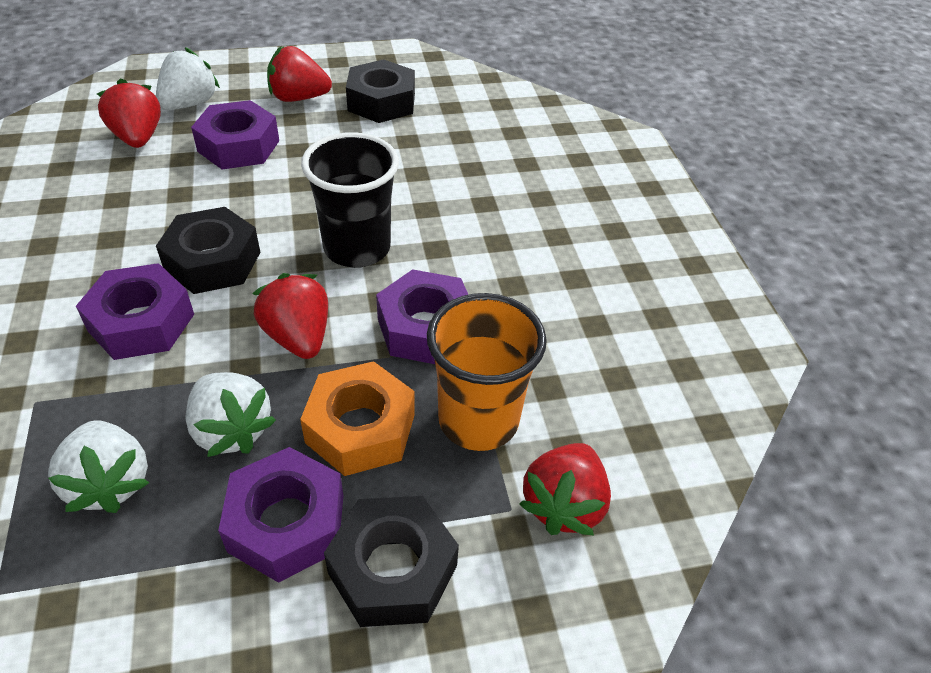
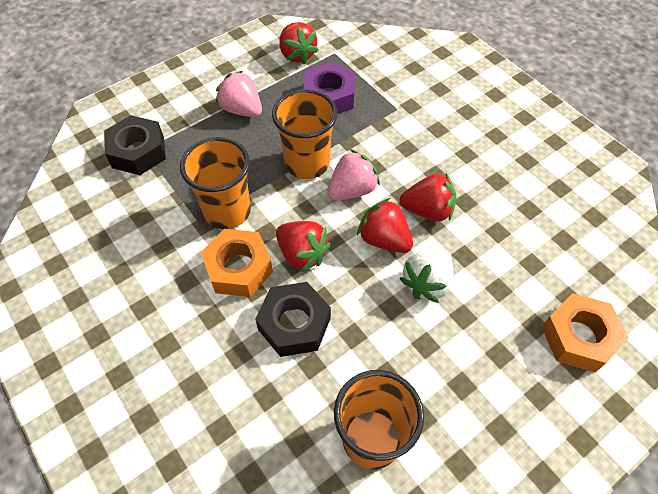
black cup: 1 -> 0
black nut: 3 -> 2
orange cup: 1 -> 3
orange nut: 1 -> 2
pink strawberry: 0 -> 2
purple nut: 4 -> 1
white strawberry: 3 -> 1

